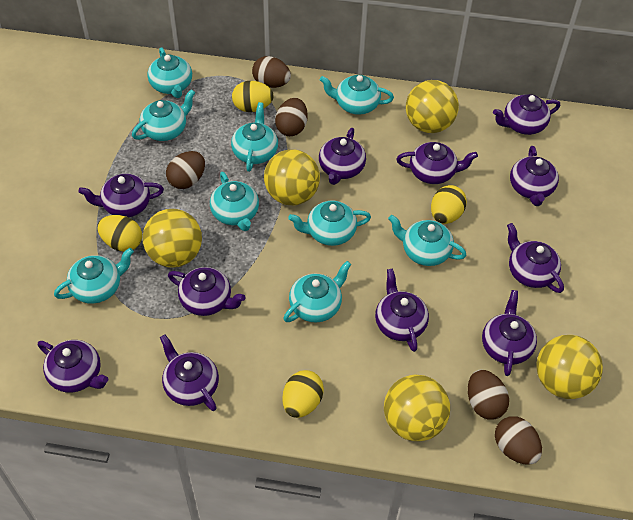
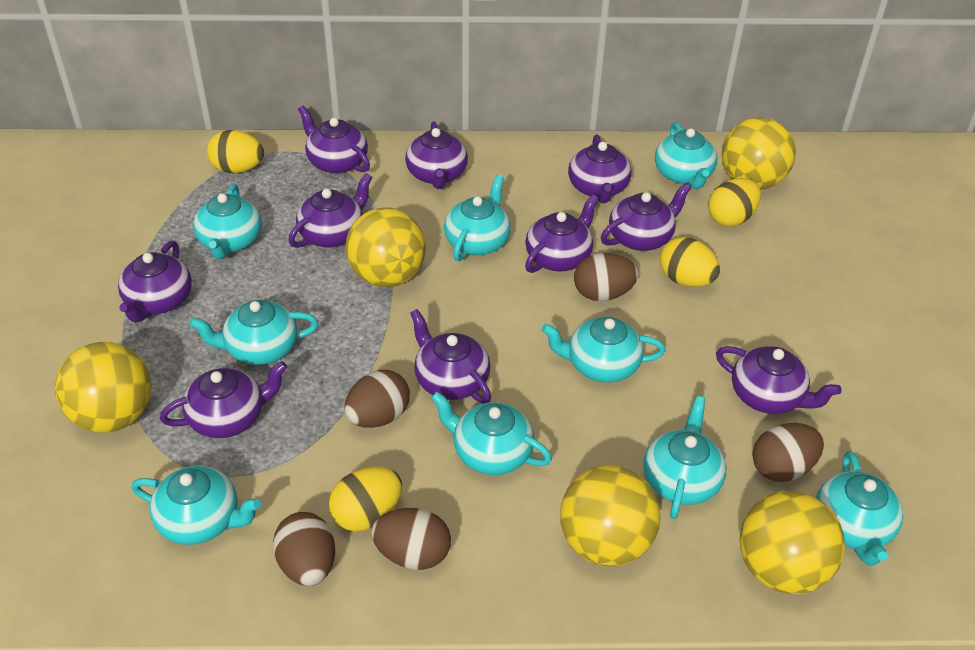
purple teapot: 11 -> 10

